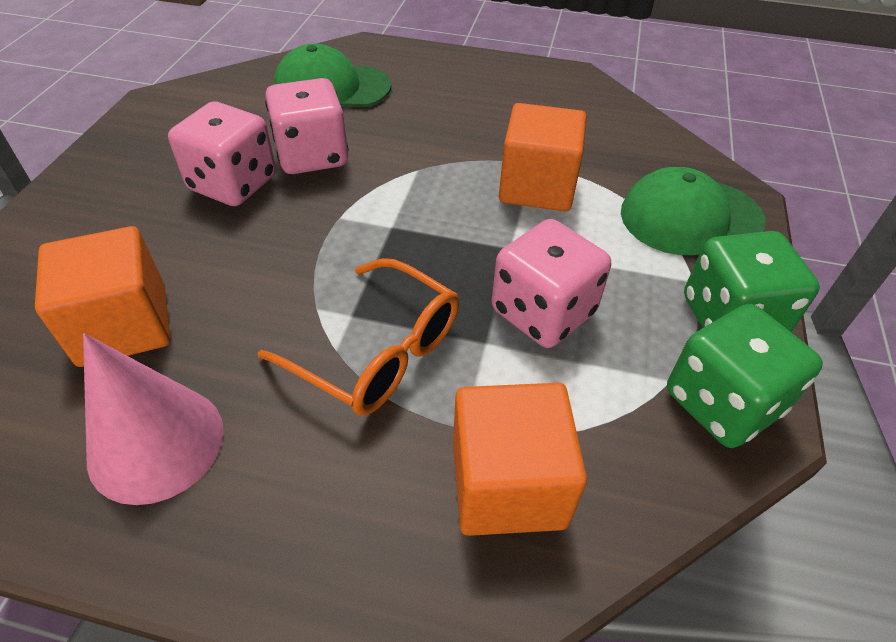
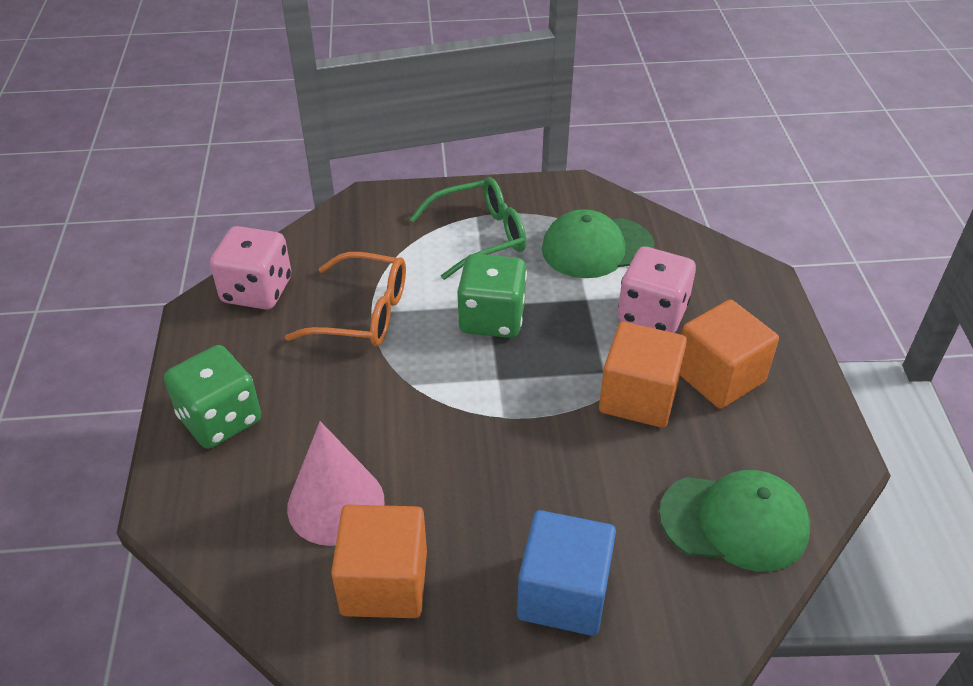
blue cube: 0 -> 1
green glasses: 0 -> 1
pink dice: 3 -> 2

